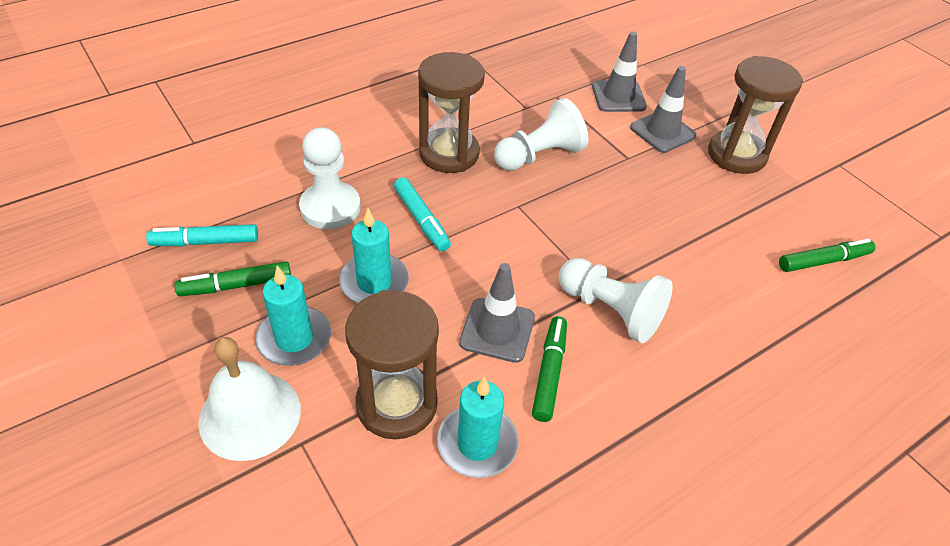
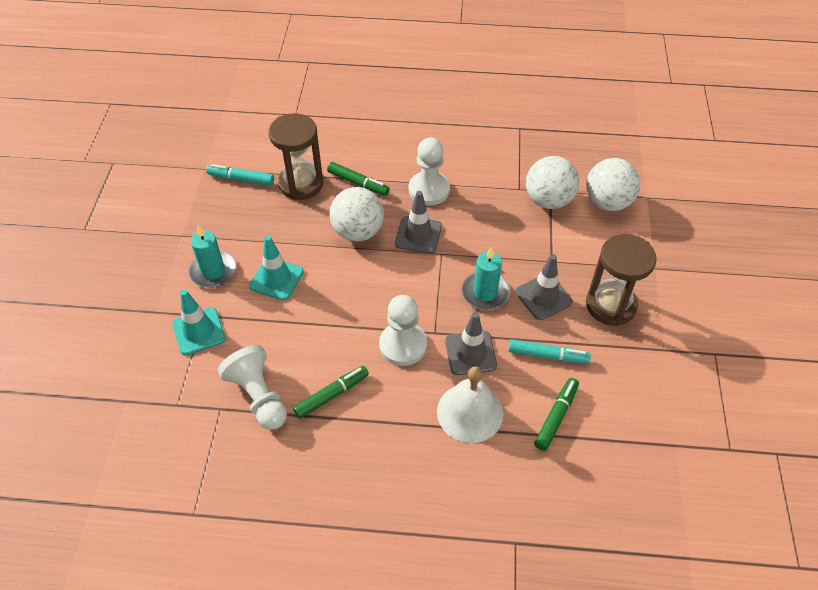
brown hourglass: 3 -> 2
turquoise candle: 3 -> 2
turquoise traffic cone: 0 -> 2
white ball: 0 -> 3

